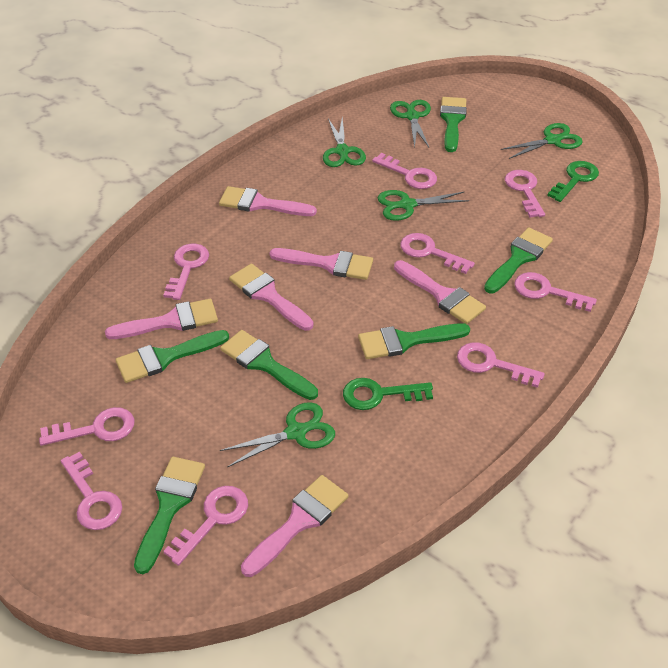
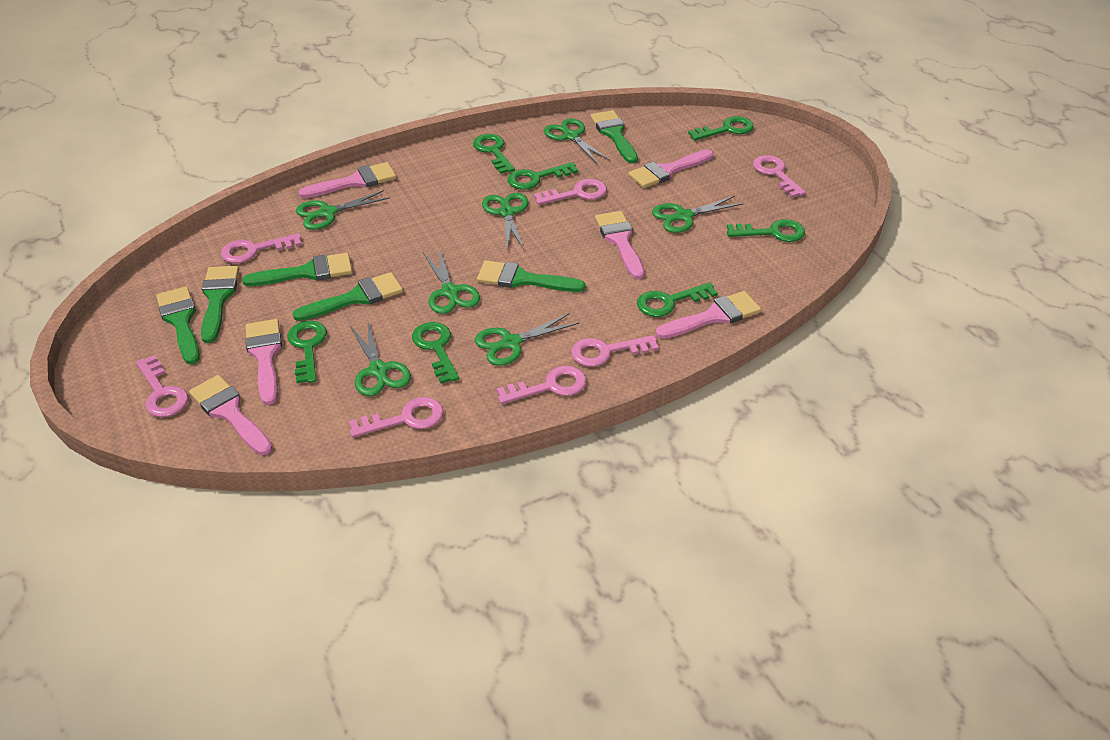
green key: 2 -> 7
green scissors: 5 -> 7
pink key: 9 -> 7

